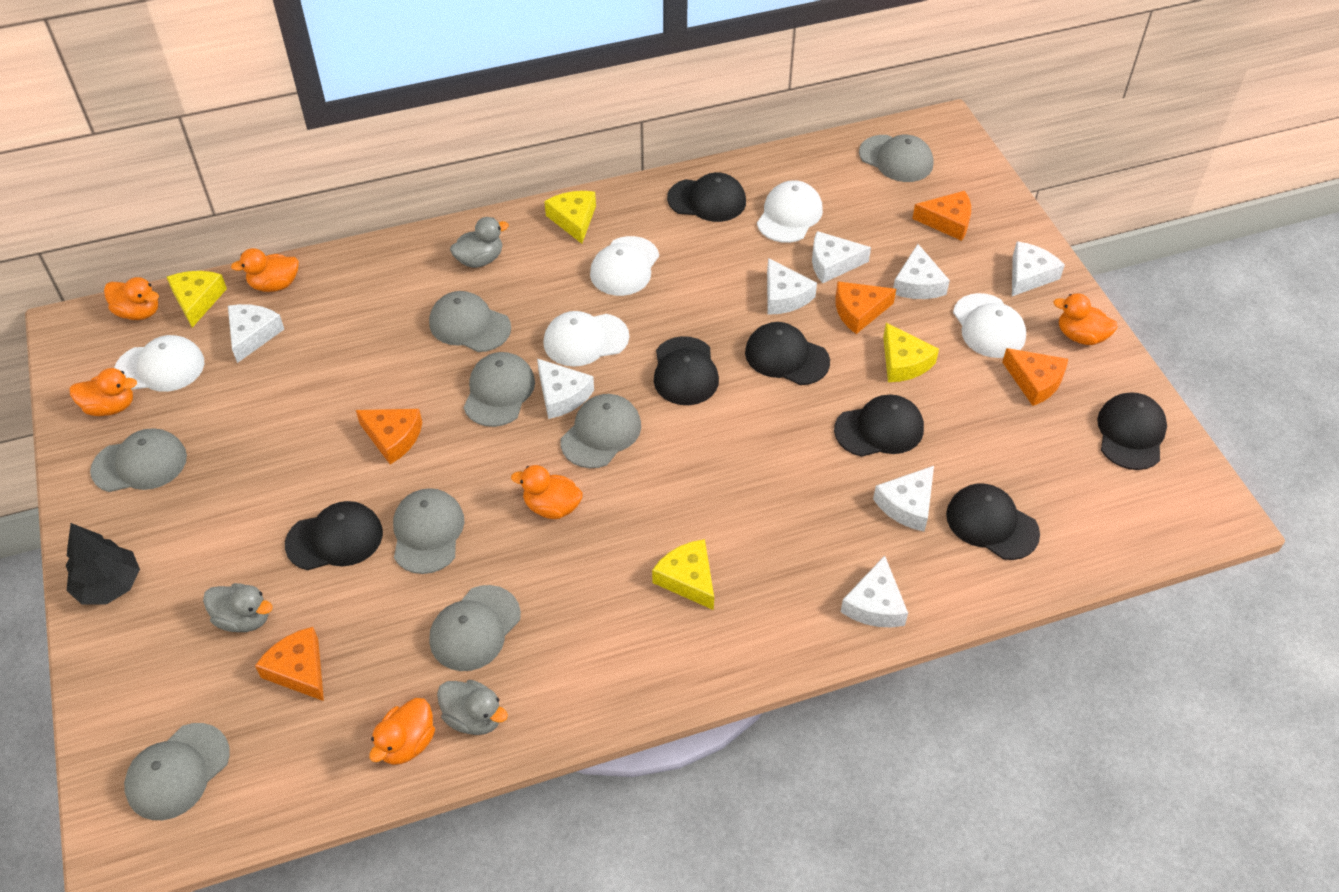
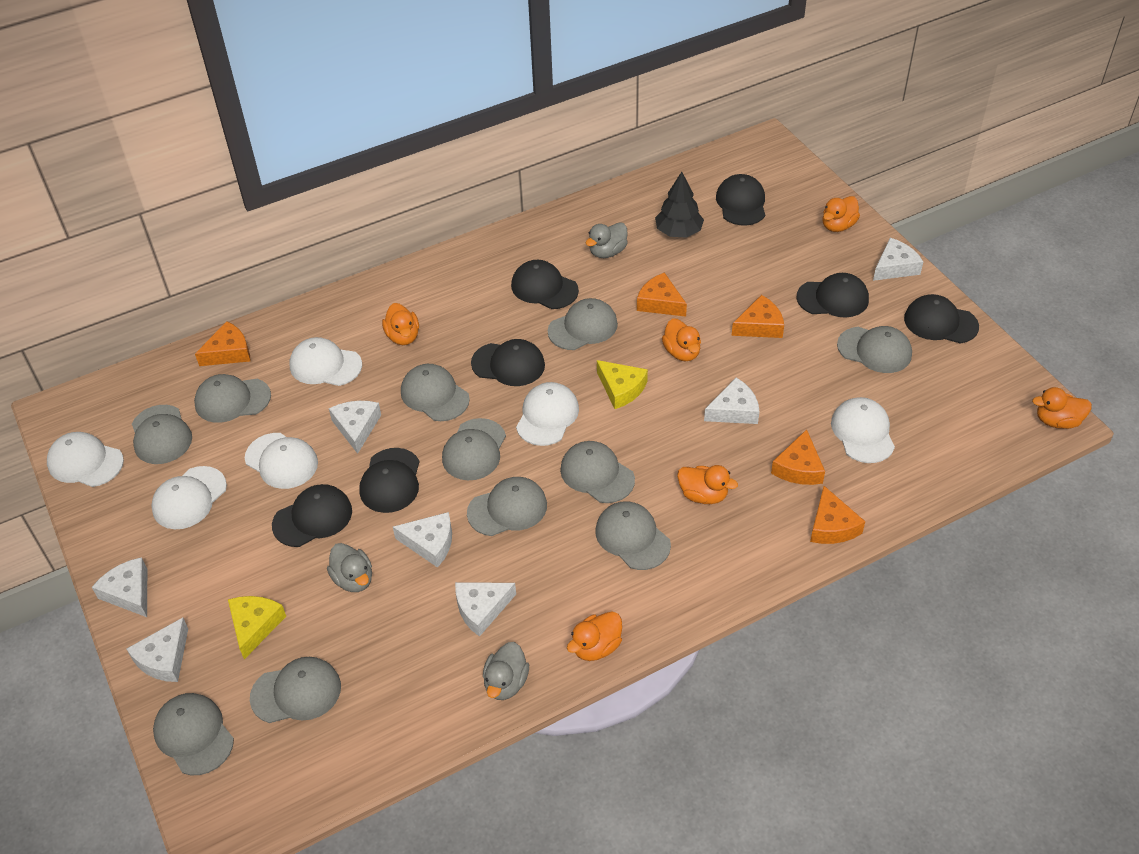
grey cap: 8 -> 11
white cap: 5 -> 6
white cheese: 8 -> 7
yellow cheese: 4 -> 2

